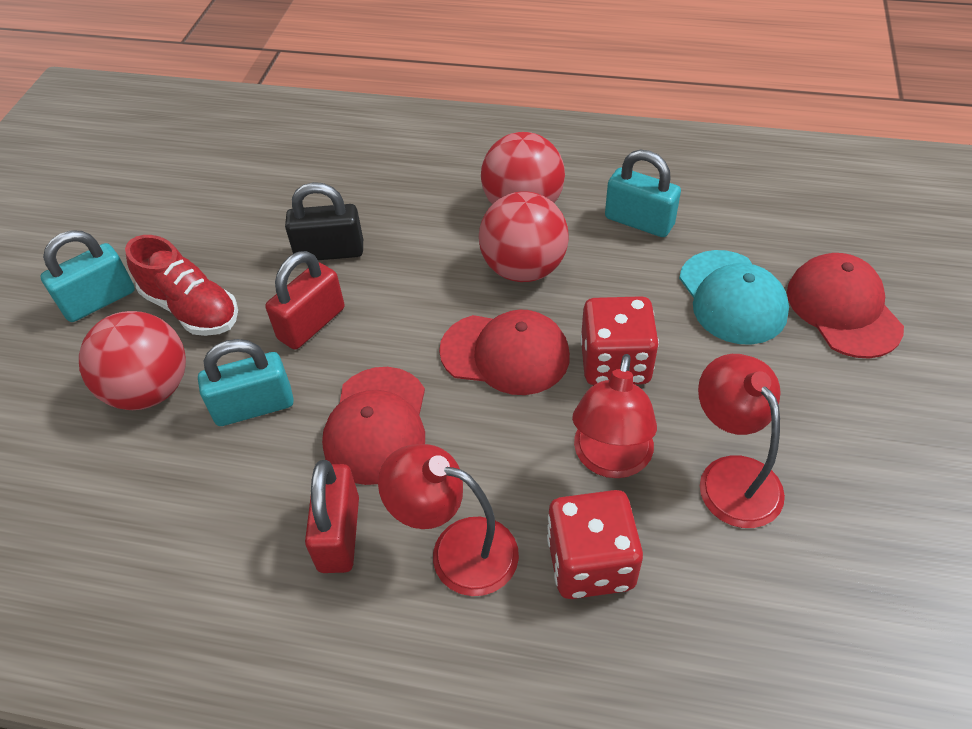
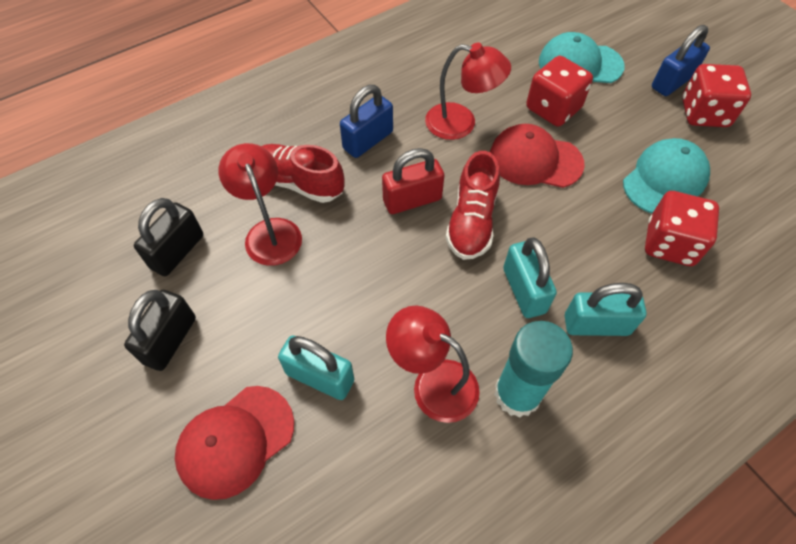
black padlock: 1 -> 2
blue padlock: 0 -> 2
red ball: 3 -> 0
red cap: 3 -> 2
red dice: 2 -> 3
red padlock: 2 -> 1
red shoe: 1 -> 2
turquoise cap: 1 -> 2
turquoise glue stick: 0 -> 1

